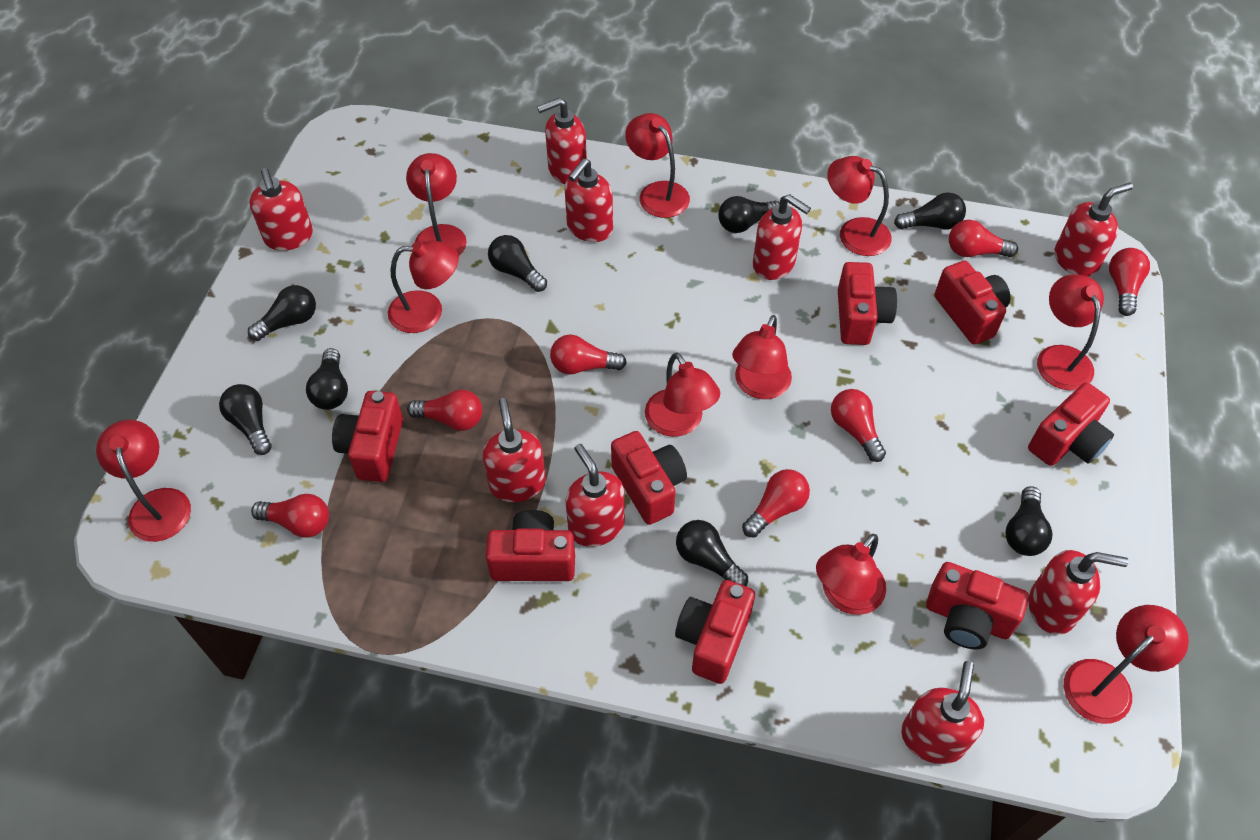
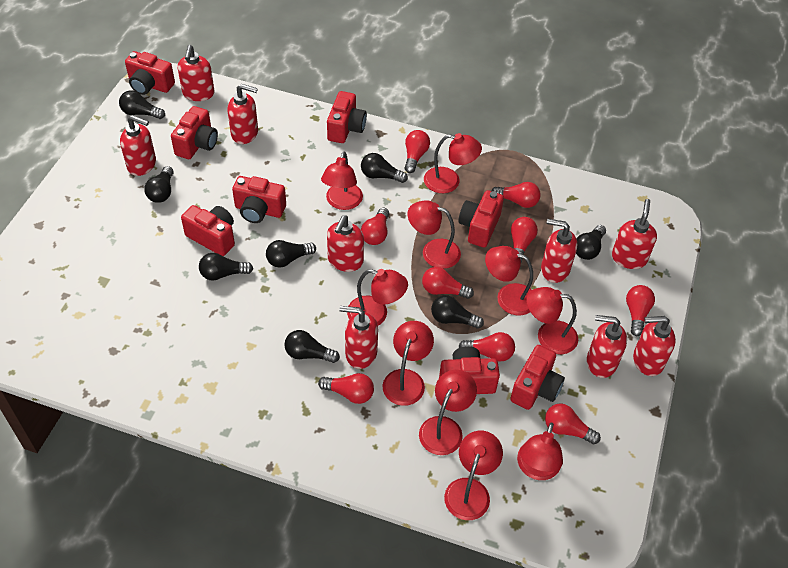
red light bulb: 7 -> 9

